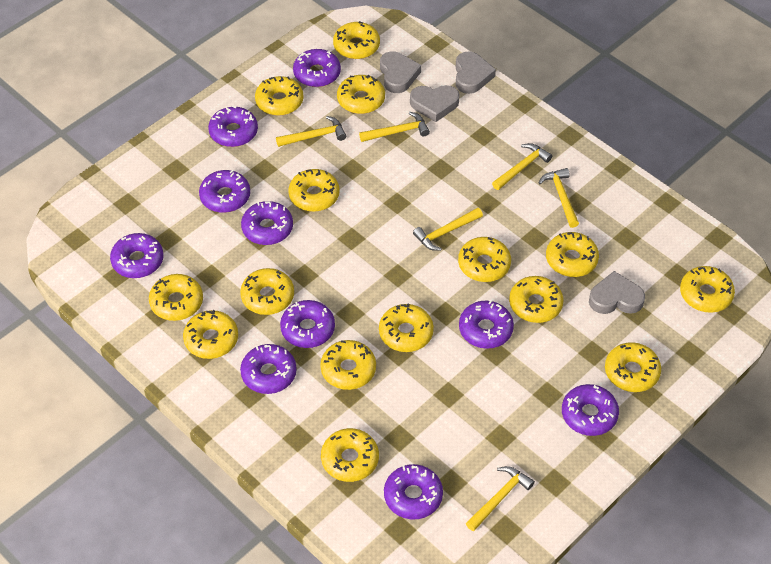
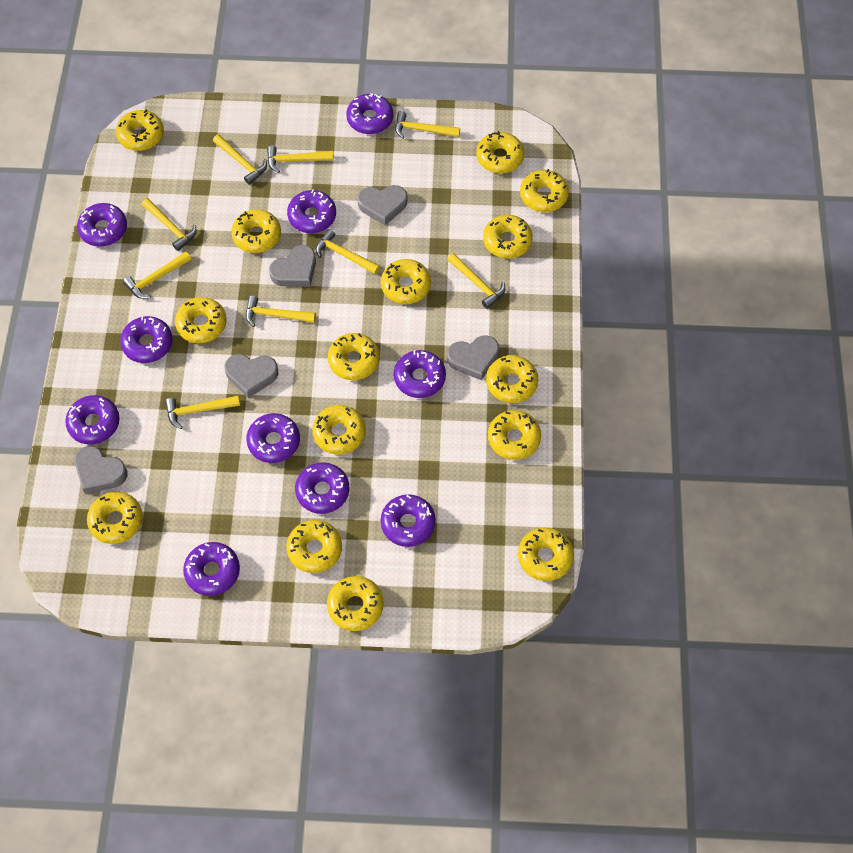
grey heart: 4 -> 5
yellow hammer: 6 -> 9

